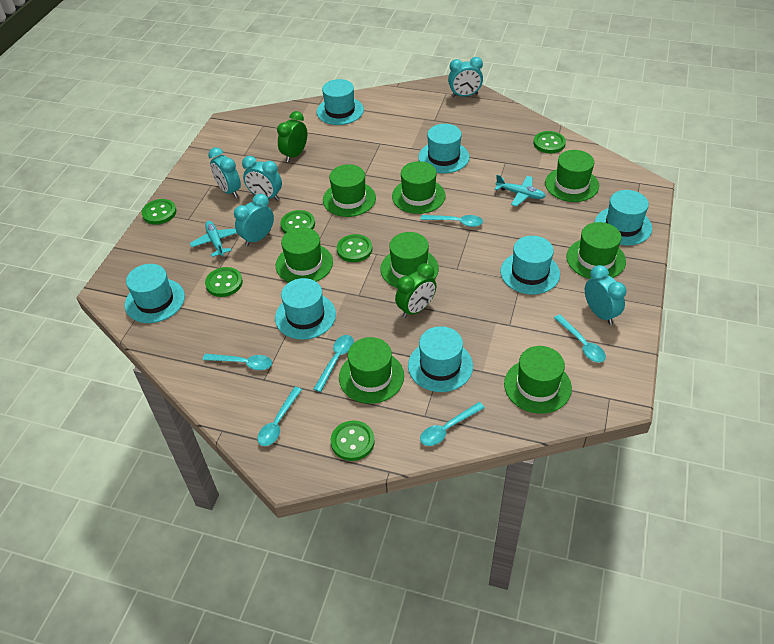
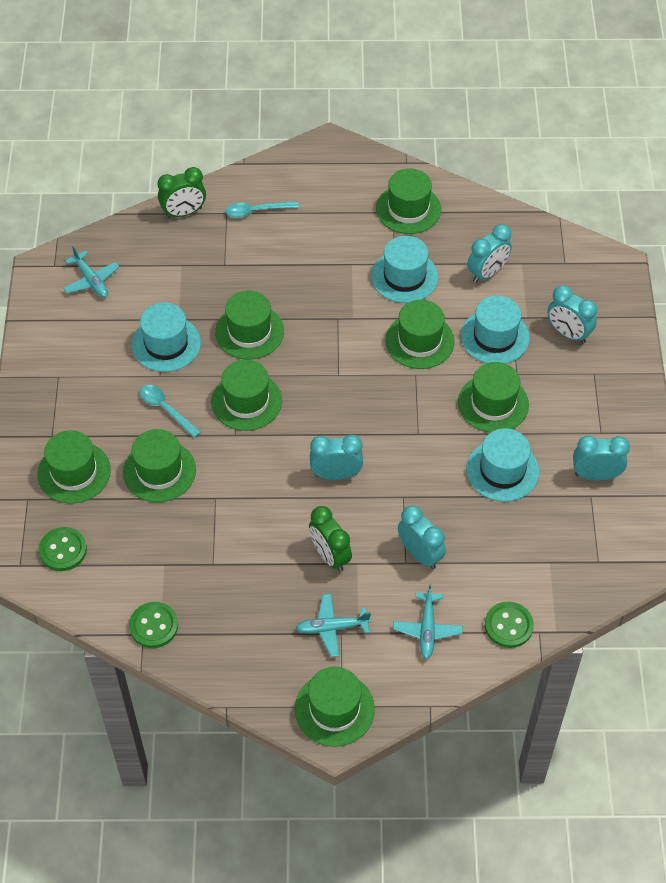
green button: 6 -> 3
turquoise hat: 7 -> 4
turquoise plane: 2 -> 3
turquoise spoon: 6 -> 2

